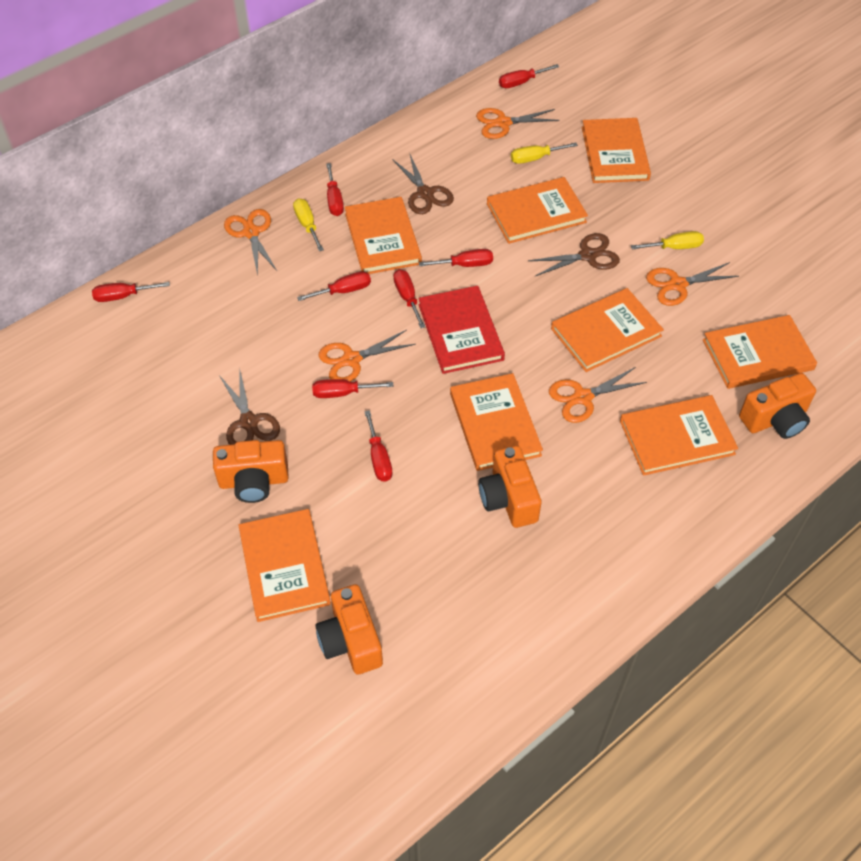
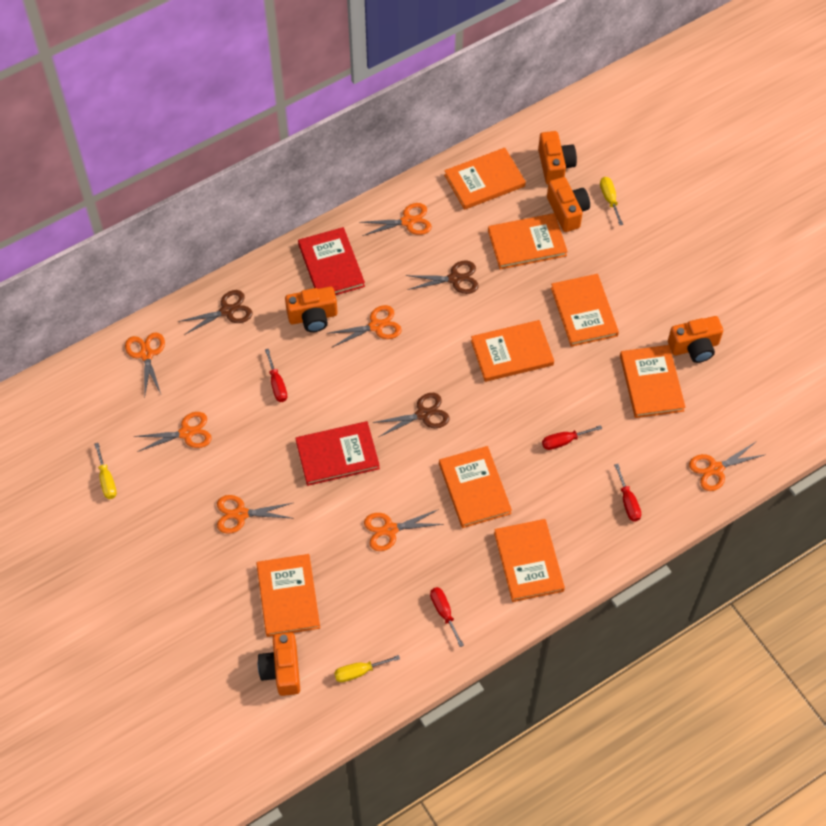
orange camera: 4 -> 5
orange scissors: 5 -> 7
red book: 1 -> 2
red screwdriver: 8 -> 4

